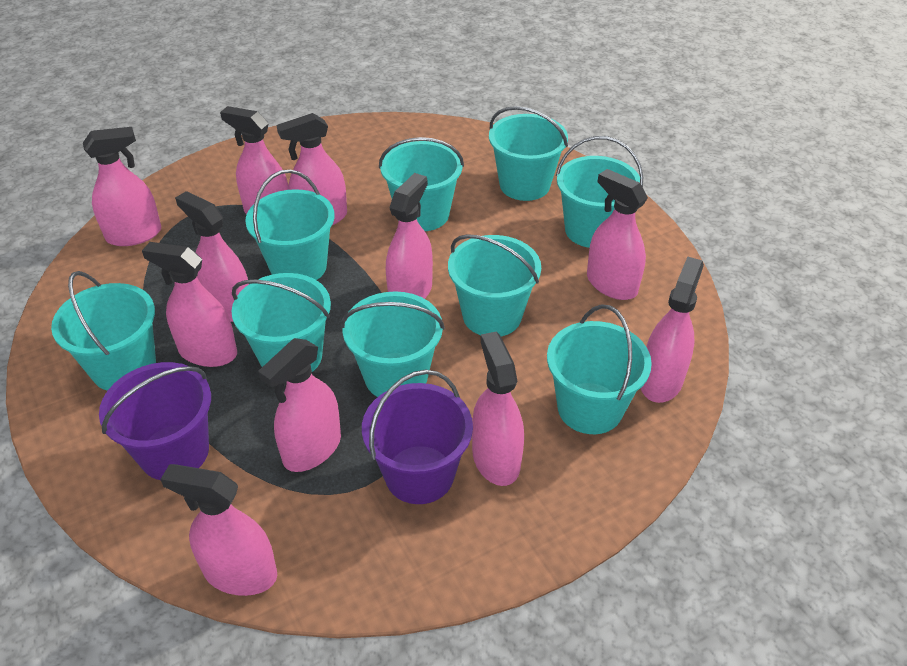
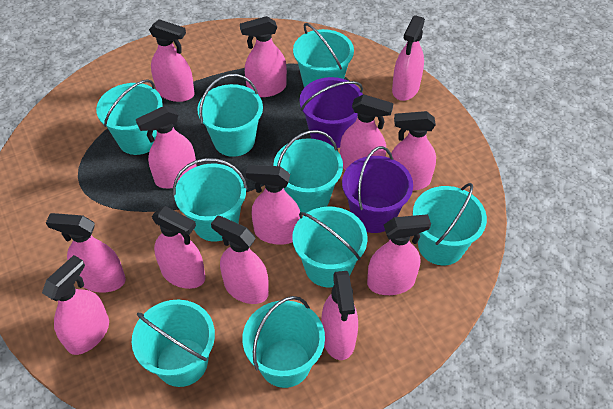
pink spray bottle: 11 -> 13

